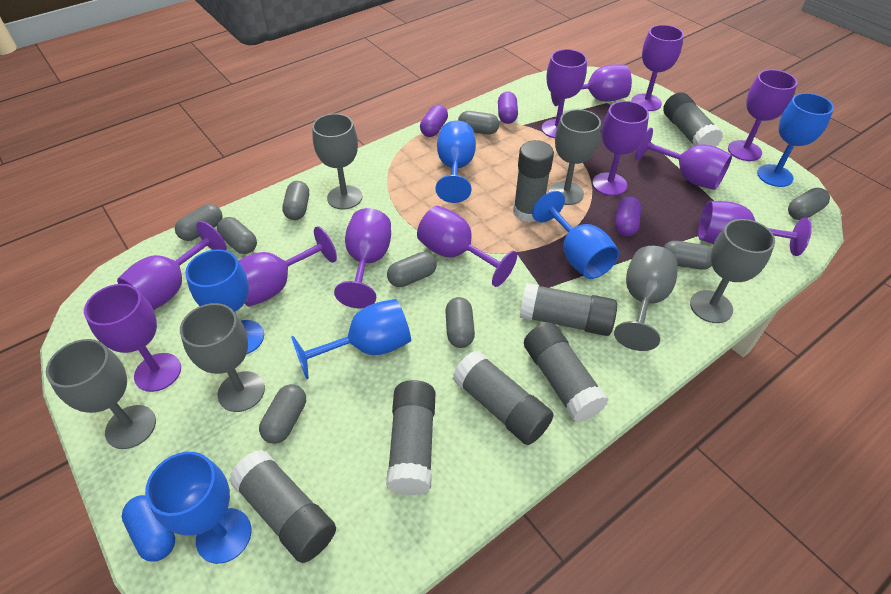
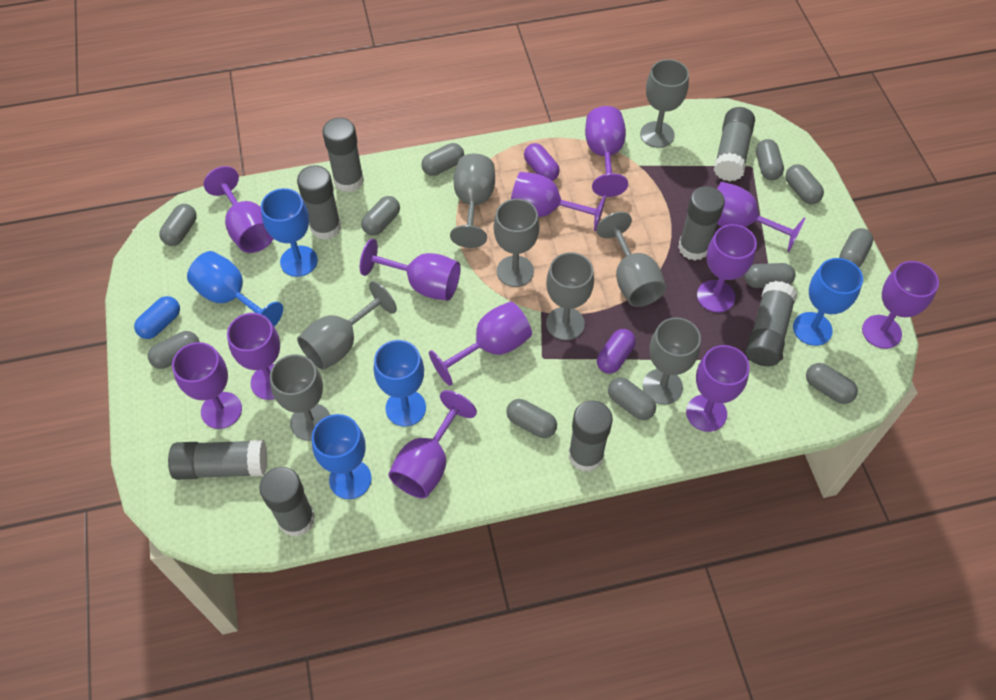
blue goblet: 6 -> 5
grey capsule: 9 -> 11
grey glue stick: 7 -> 8
grey goblet: 6 -> 8
purple capsule: 3 -> 2

